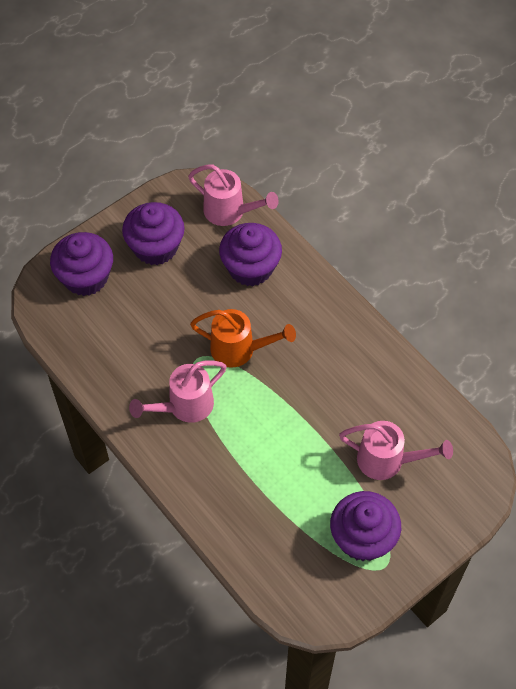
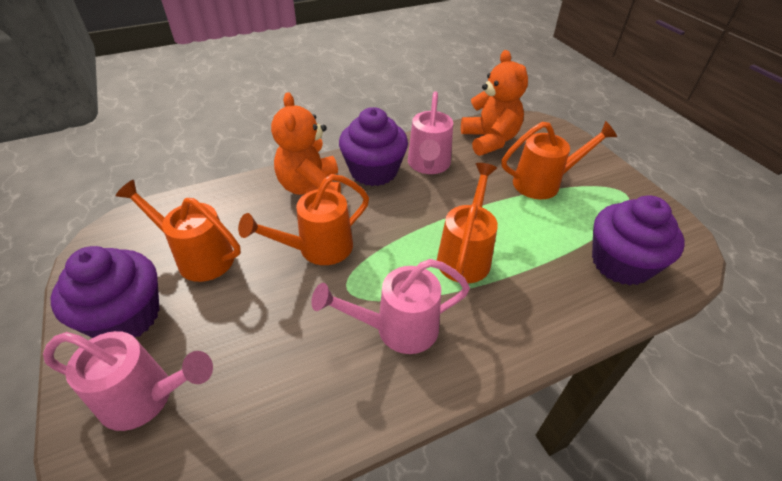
orange teddy bear: 0 -> 2
orange watering can: 1 -> 4
purple cupcake: 4 -> 3

